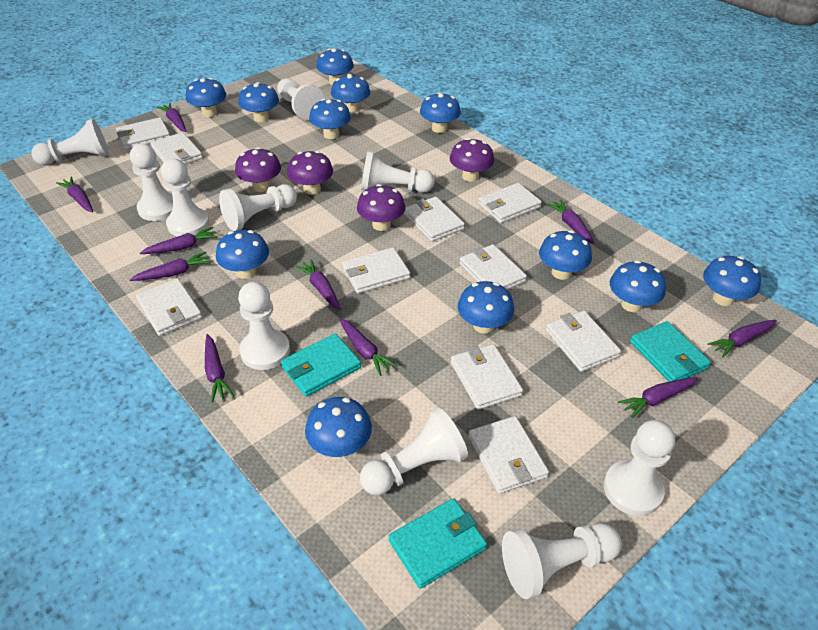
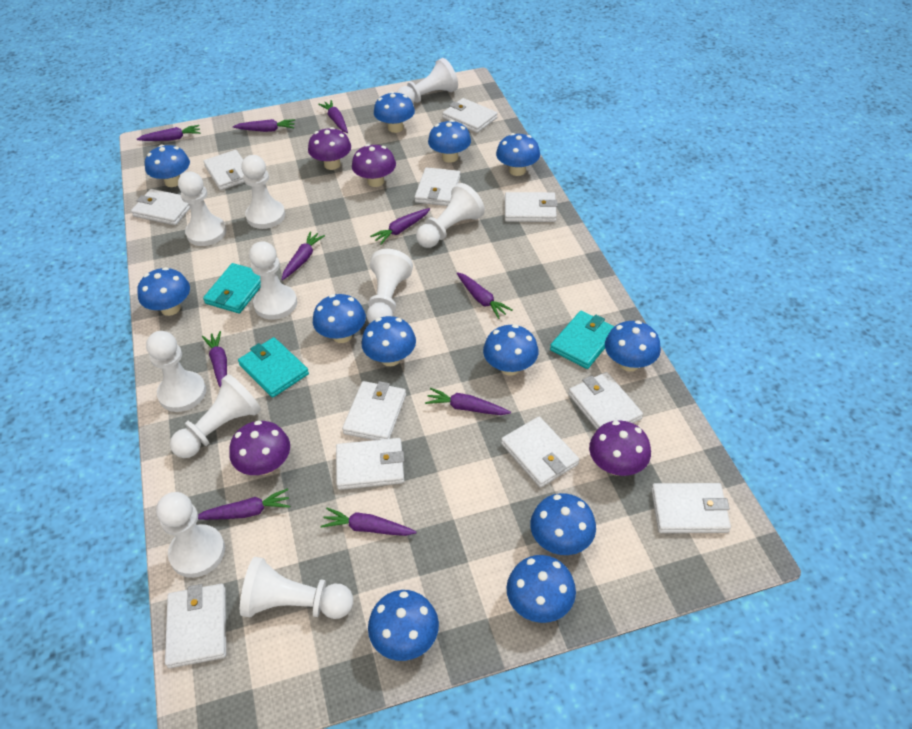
white wallet: 10 -> 11

